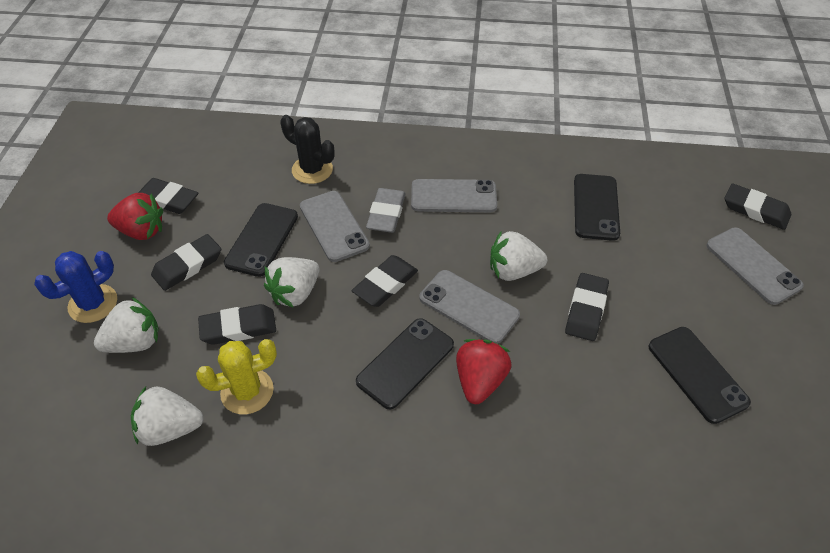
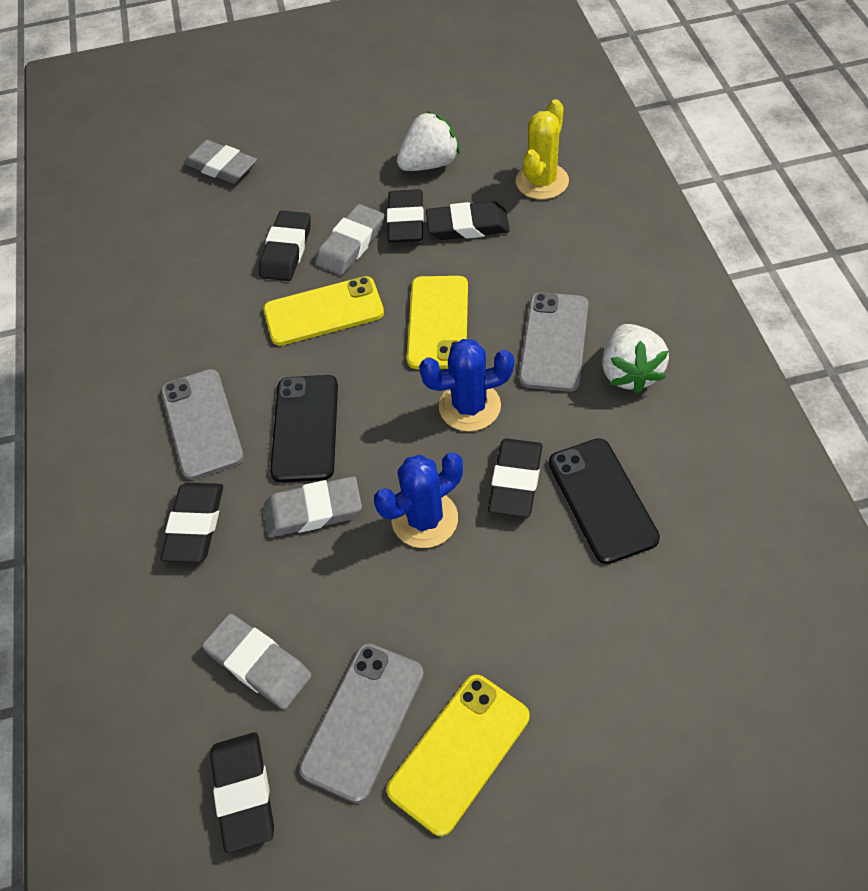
black cactus: 1 -> 0
black phone: 4 -> 2
blue cactus: 1 -> 2
grey eraser: 1 -> 4
grey phone: 4 -> 3
red strawberry: 2 -> 0
white strawberry: 4 -> 2
yellow phone: 0 -> 3

